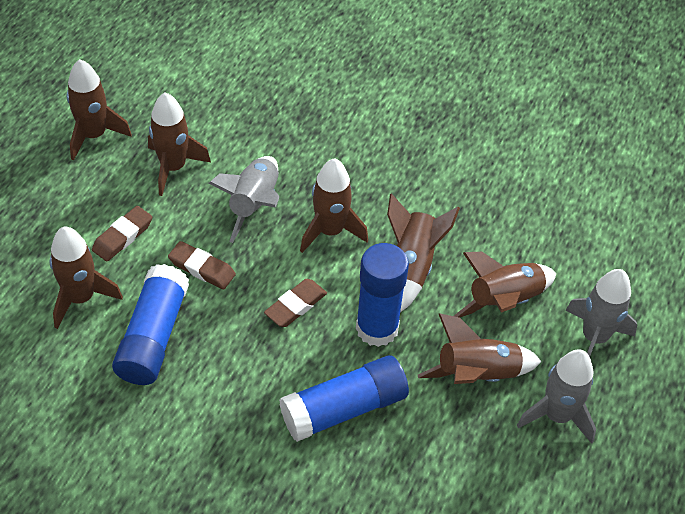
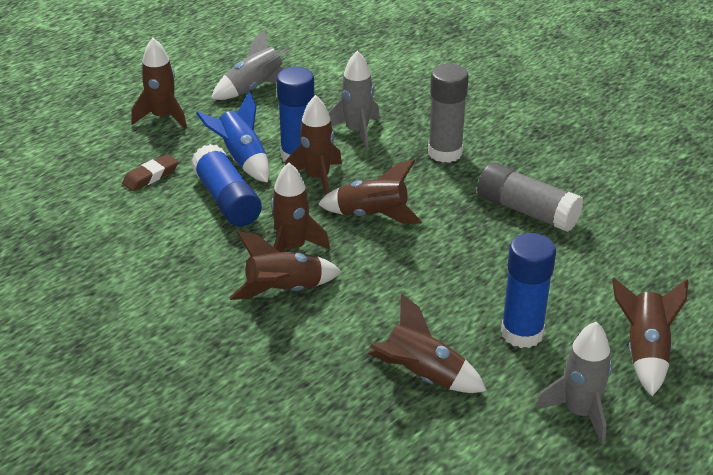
blue rocket: 0 -> 1
brown eraser: 3 -> 1
grey glue stick: 0 -> 2

